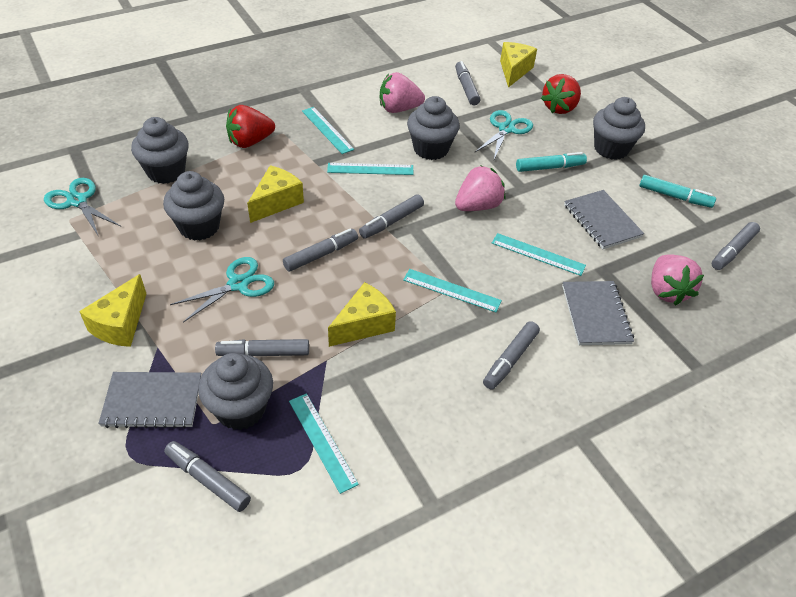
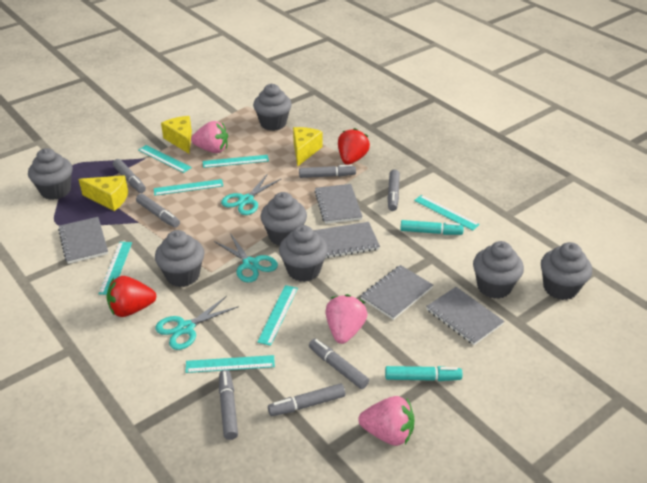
grey cupcake: 5 -> 7
grey notebook: 3 -> 5
turquoise ruler: 5 -> 7
yellow cheese: 4 -> 3

